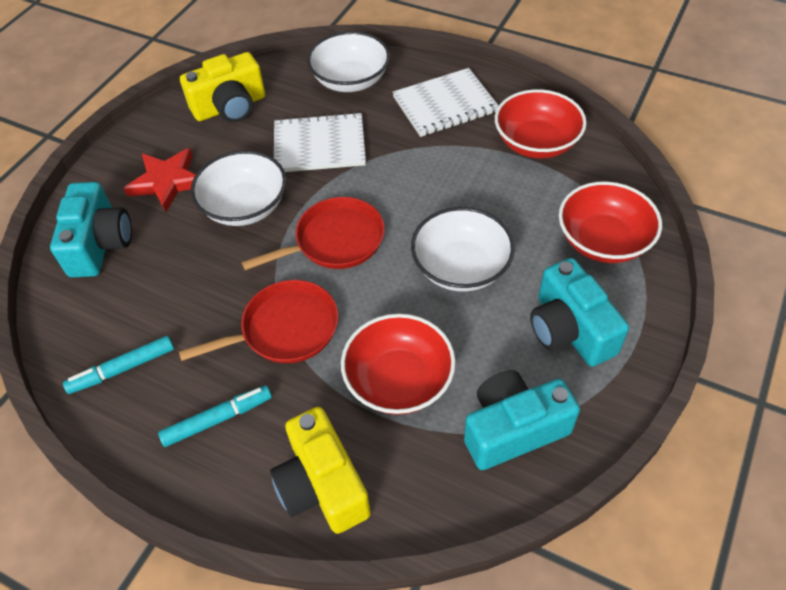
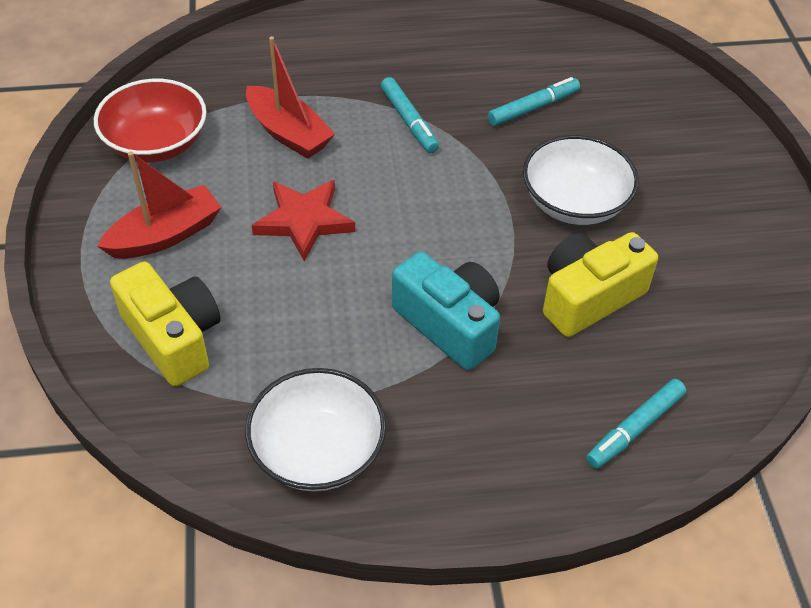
red boat: 0 -> 2
red bowl: 3 -> 1
red pan: 2 -> 0
turquoise camera: 3 -> 1
turquoise marker: 2 -> 3
white bowl: 3 -> 2
white notebook: 2 -> 0

